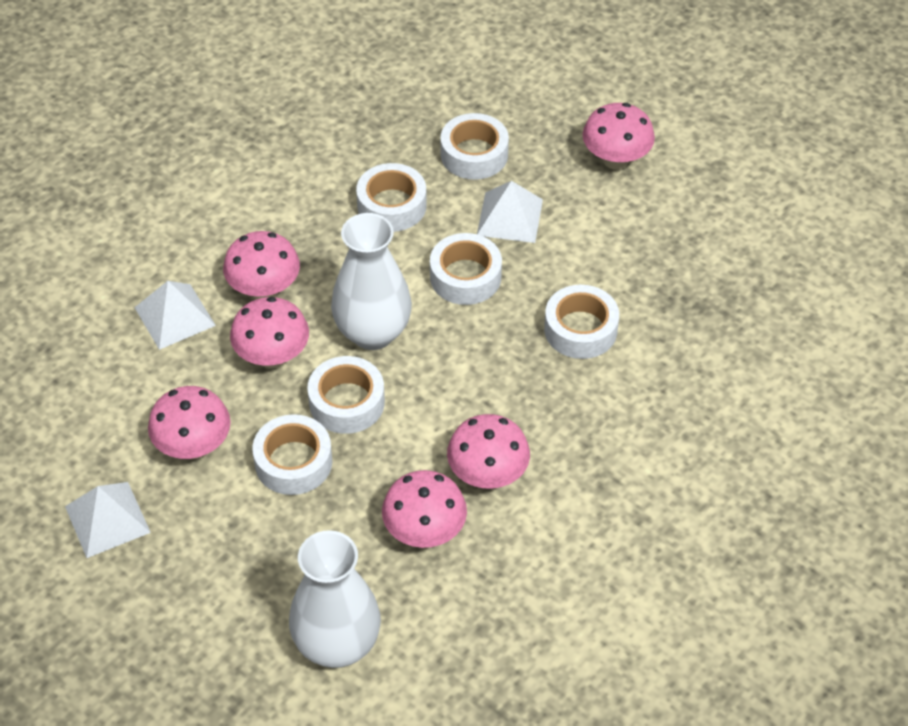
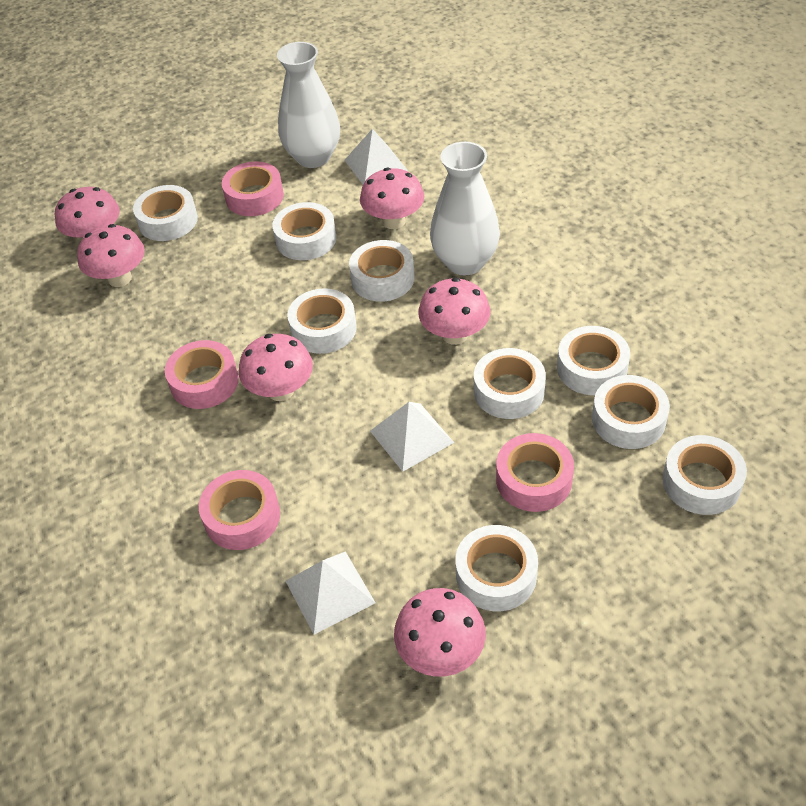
pink tape: 0 -> 4
white tape: 6 -> 9

